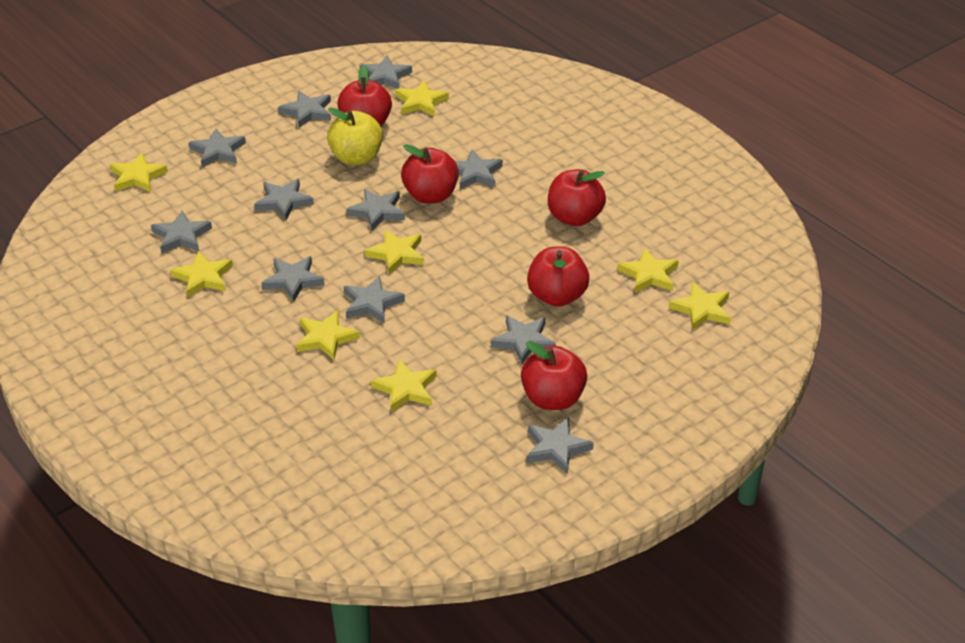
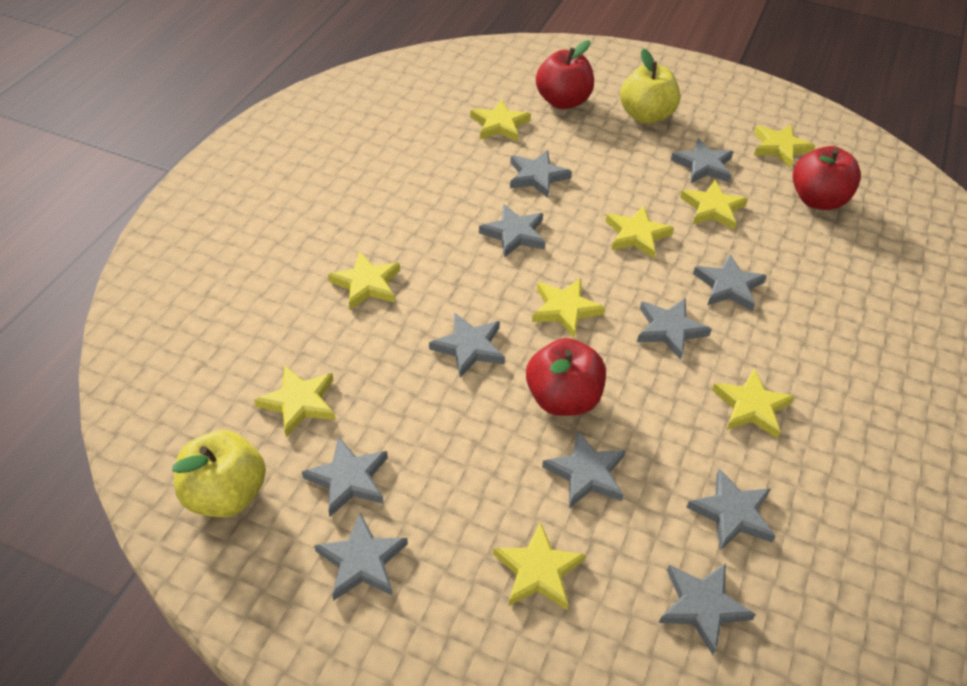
red apple: 5 -> 3
yellow apple: 1 -> 2
yellow star: 8 -> 9

